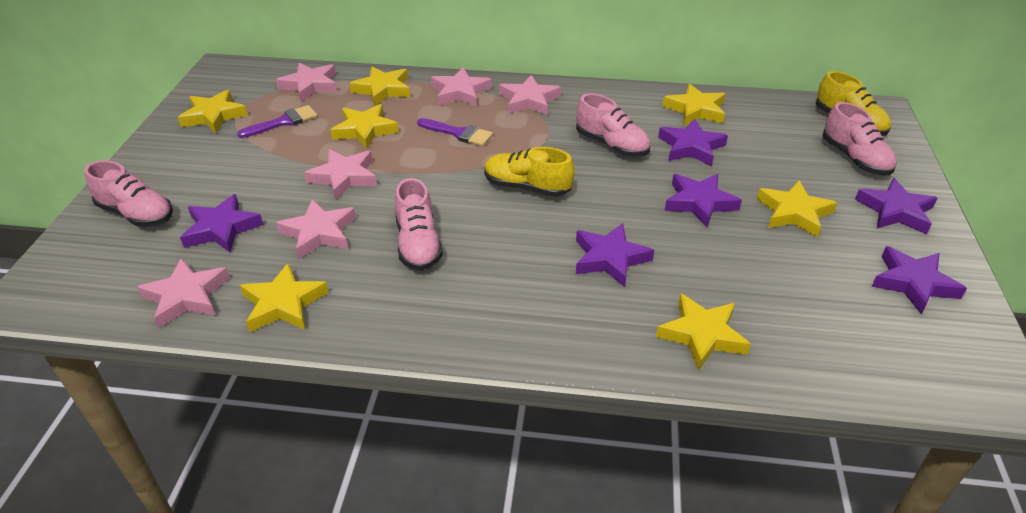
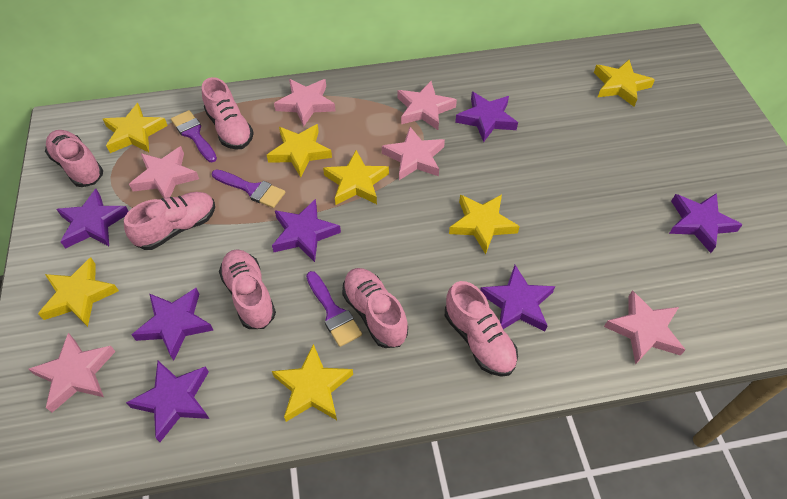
pink shoe: 4 -> 6
purple brush: 2 -> 3
purple star: 6 -> 7
yellow shoe: 2 -> 0

